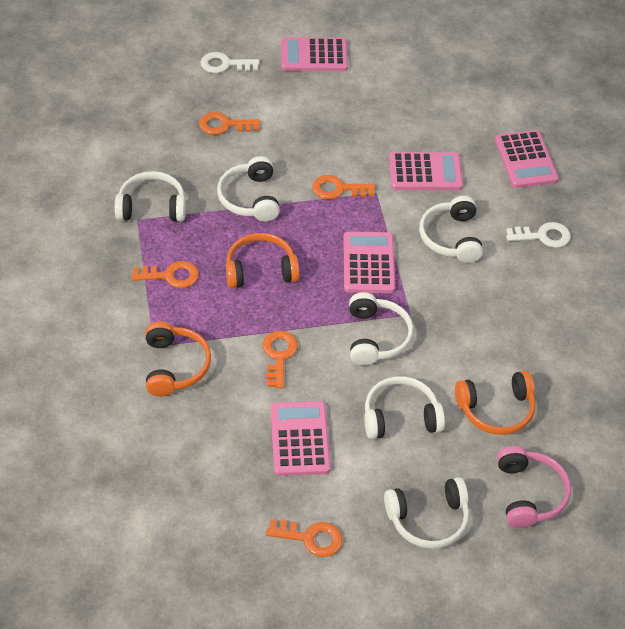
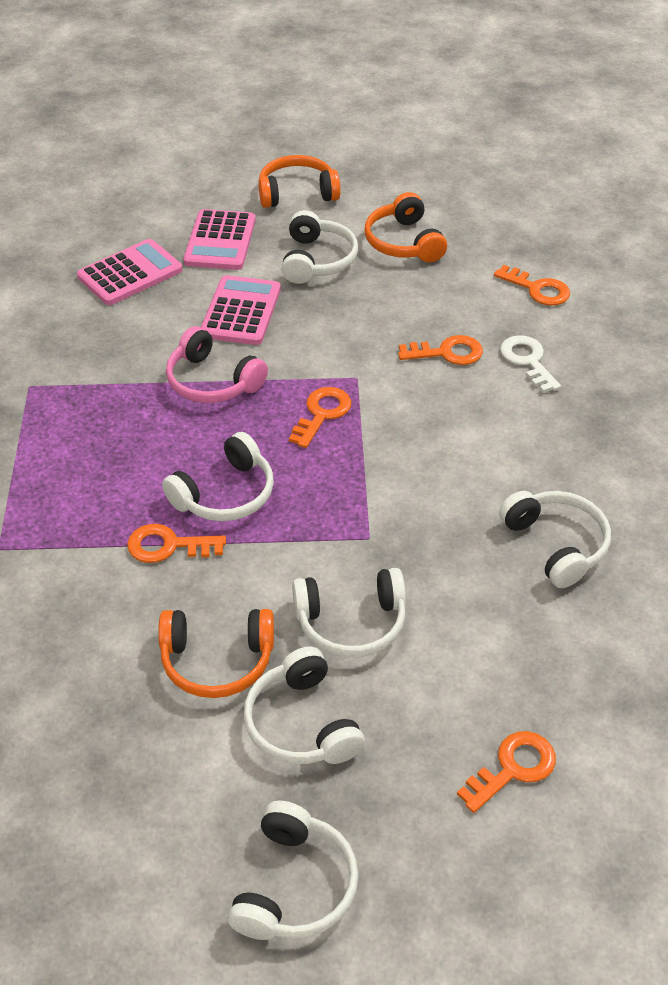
pink calculator: 5 -> 3
white key: 2 -> 1

